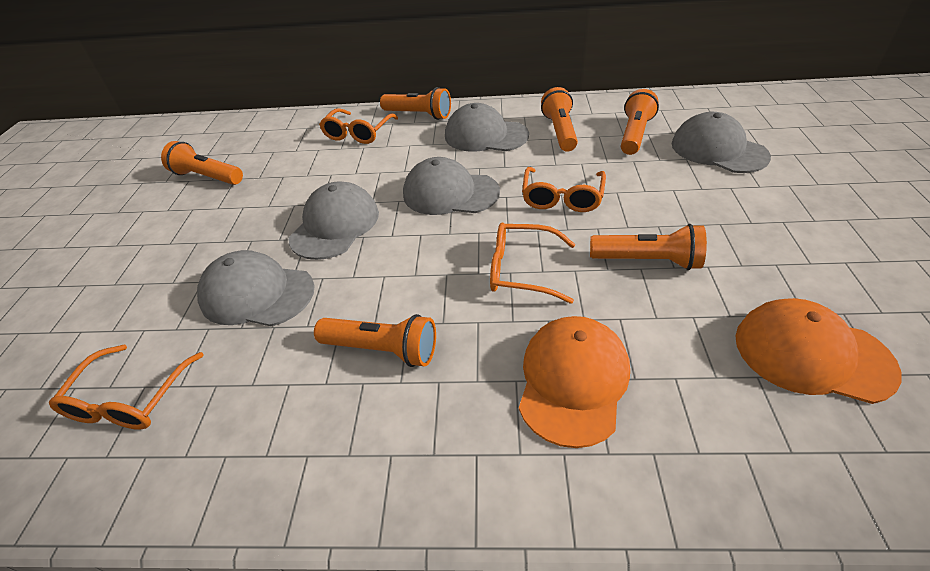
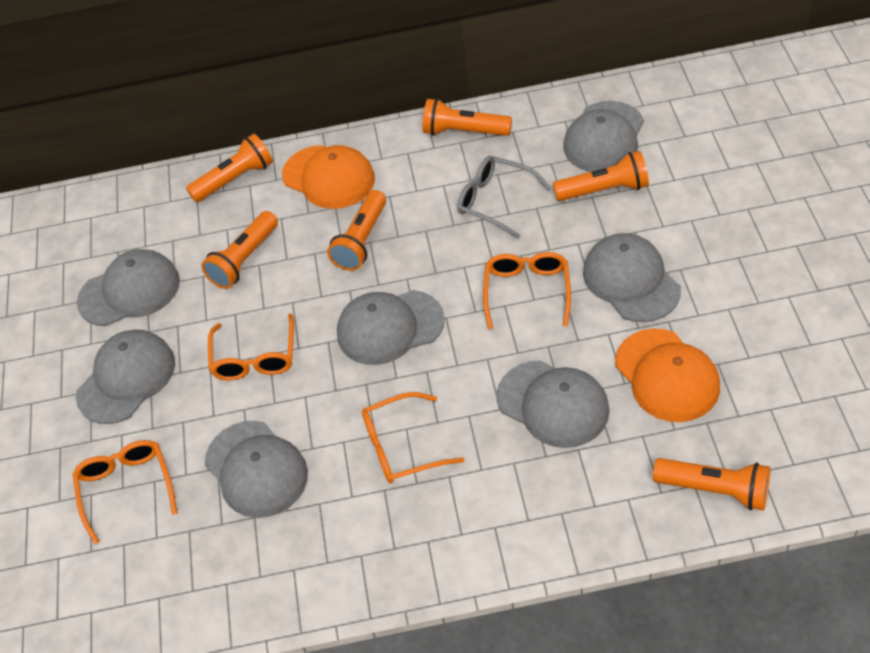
grey cap: 5 -> 7
grey glasses: 0 -> 1

